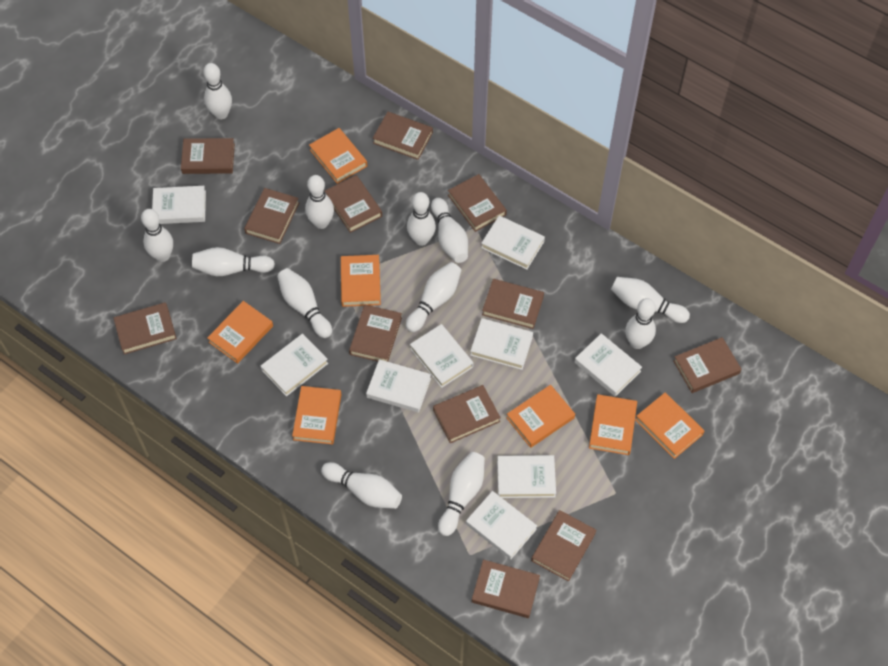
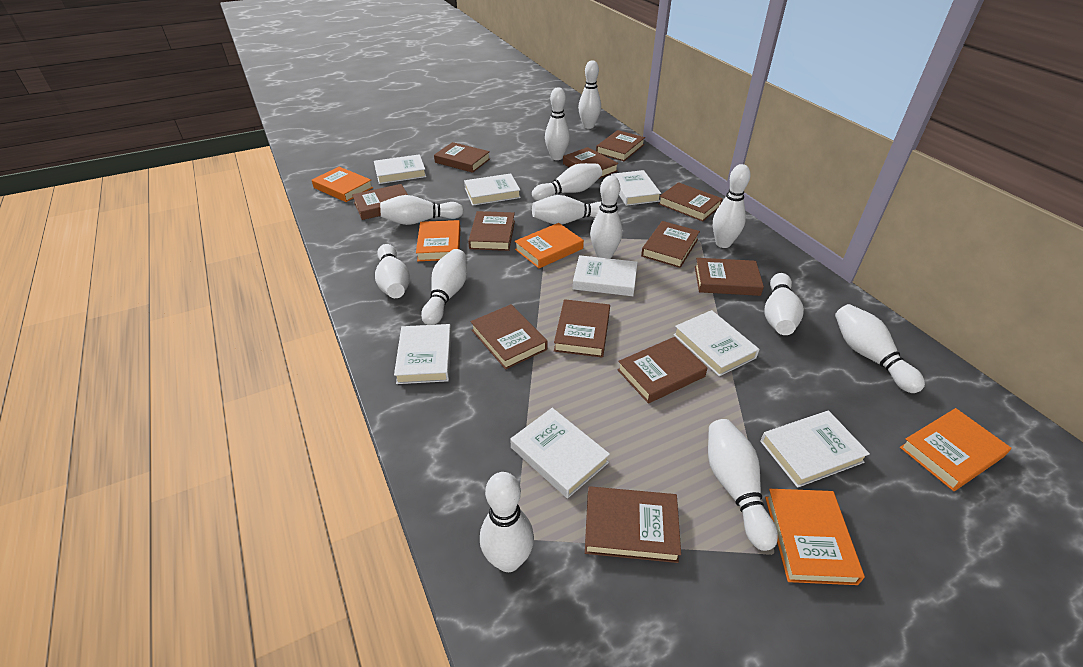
orange book: 7 -> 5
white book: 9 -> 8
white bowling pin: 12 -> 13

